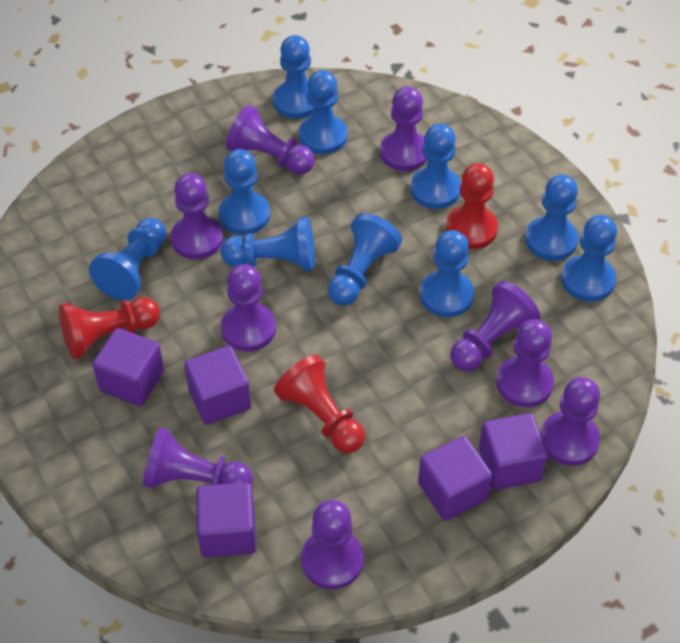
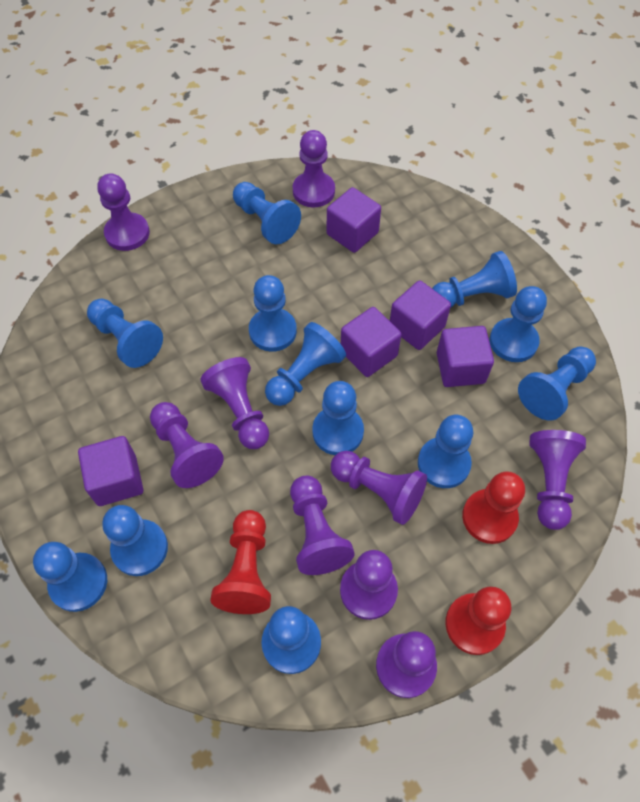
blue pawn: 10 -> 12

